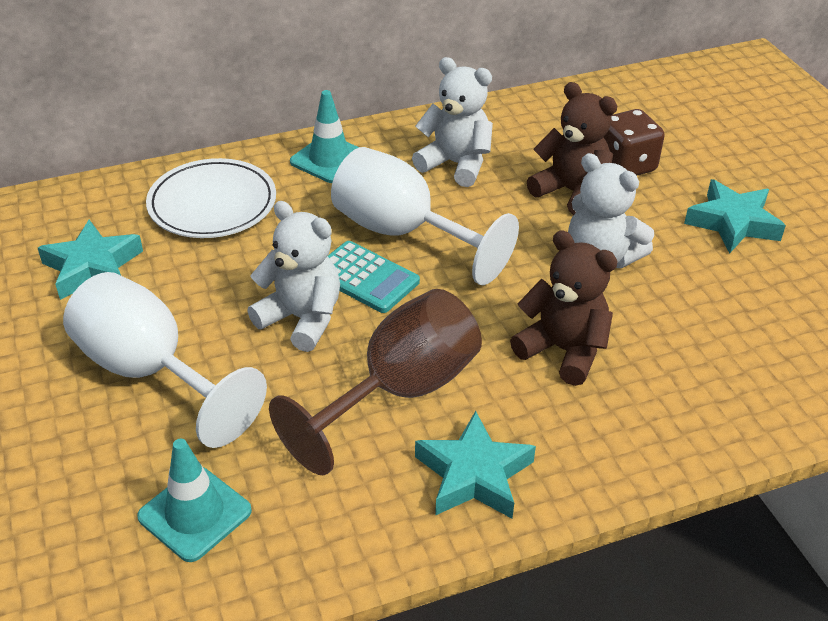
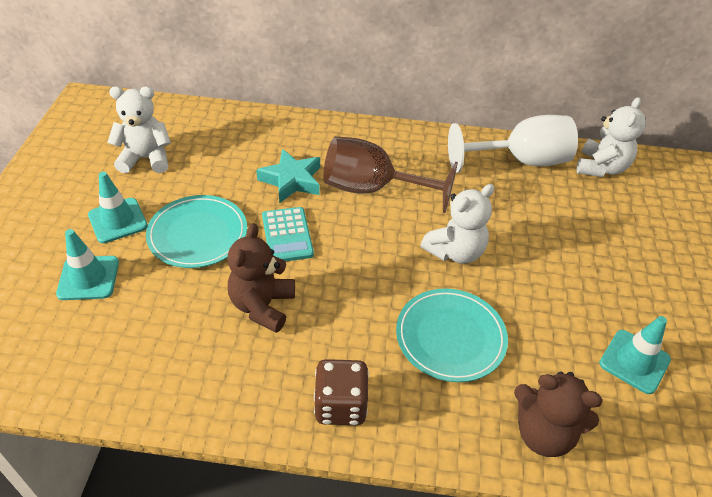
turquoise plate: 0 -> 2
turquoise star: 3 -> 1
turquoise traffic cone: 2 -> 3
white goblet: 2 -> 1
white plate: 1 -> 0

